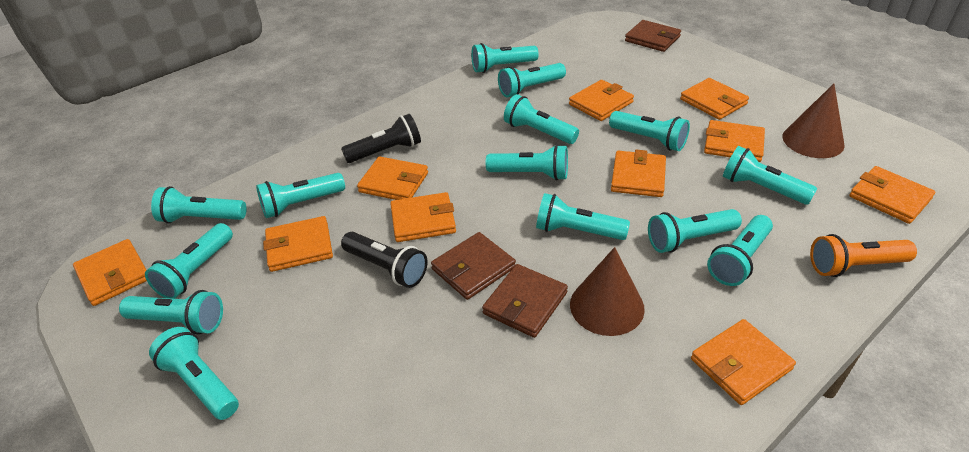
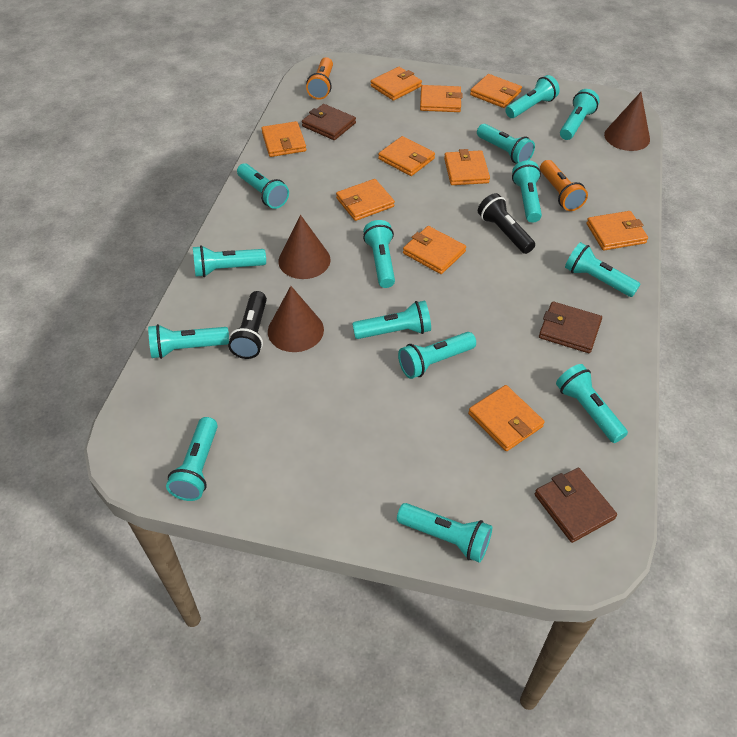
brown cone: 2 -> 3
orange flashlight: 1 -> 2

